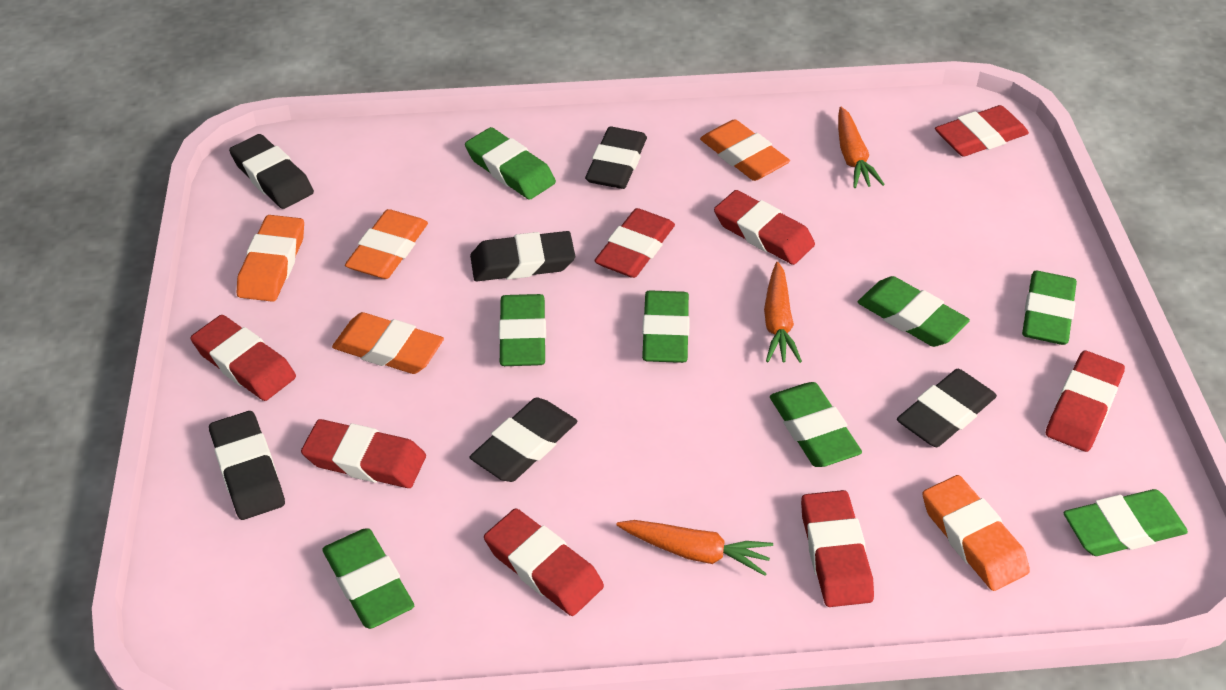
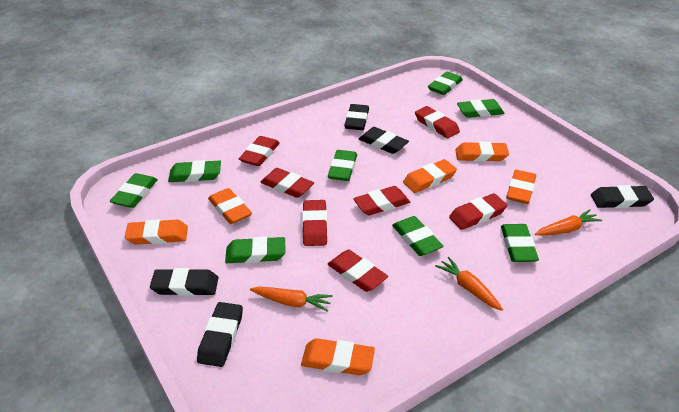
black eraser: 6 -> 5
orange eraser: 5 -> 6
red eraser: 8 -> 7

